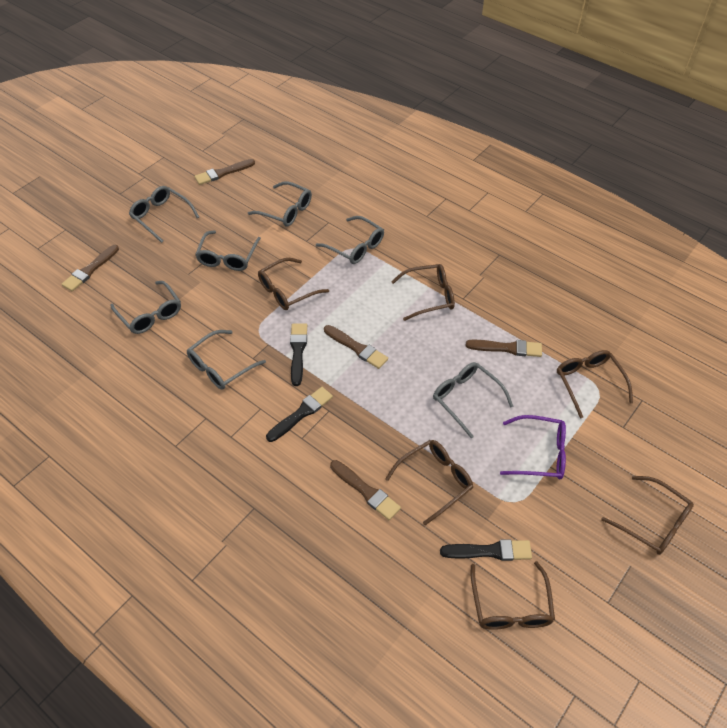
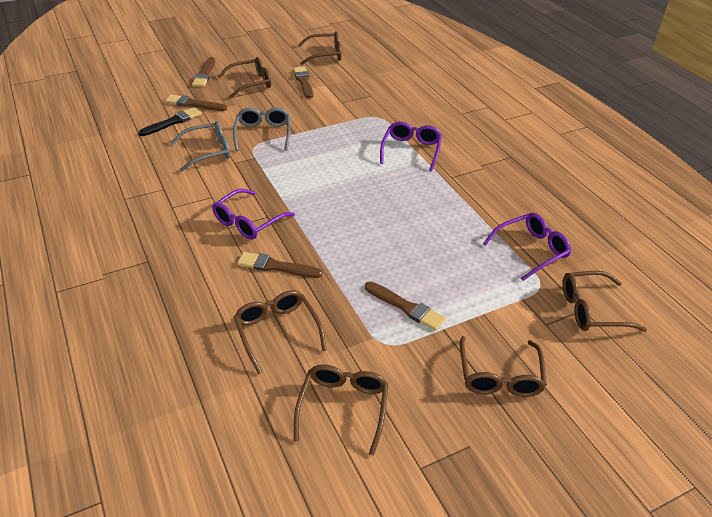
black brush: 3 -> 1
grey glasses: 7 -> 2
purple glasses: 1 -> 3

